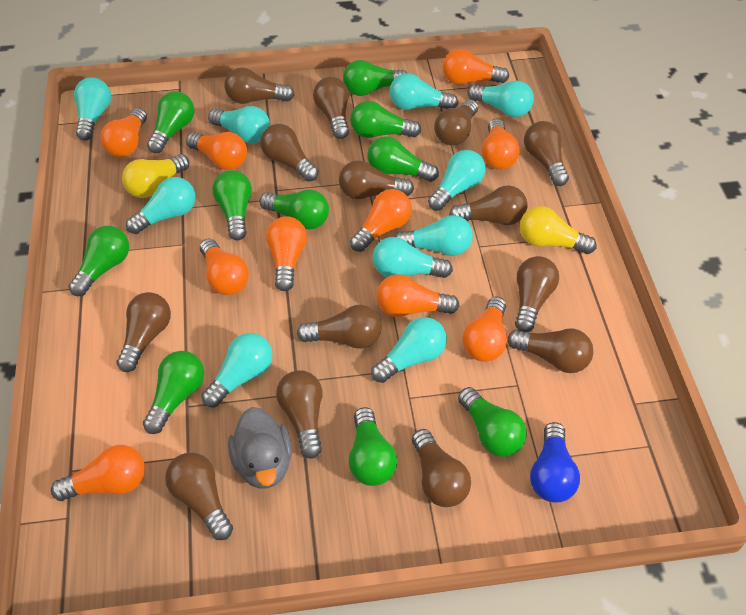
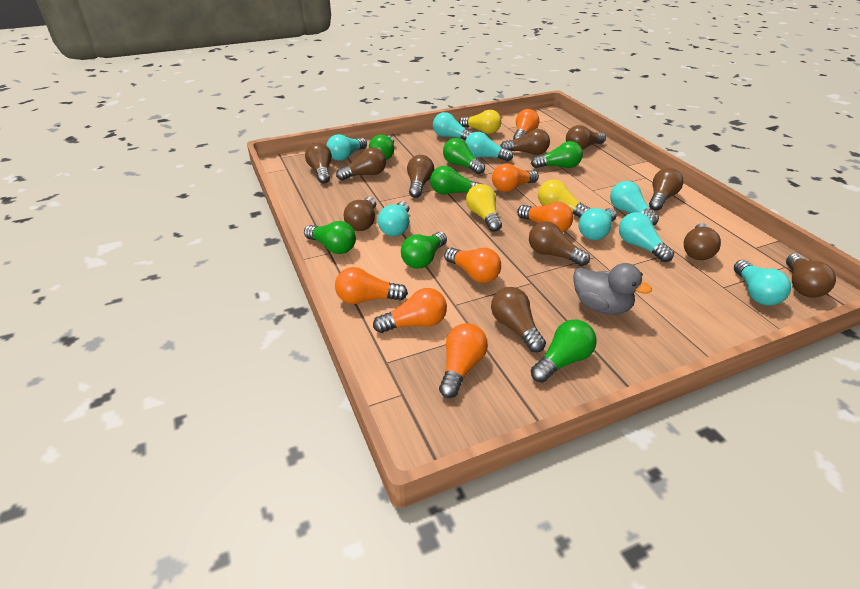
blue light bulb: 1 -> 0
brown light bulb: 14 -> 11
green light bulb: 10 -> 7
orange light bulb: 10 -> 7
turquoise light bulb: 10 -> 8
yellow light bulb: 2 -> 3

